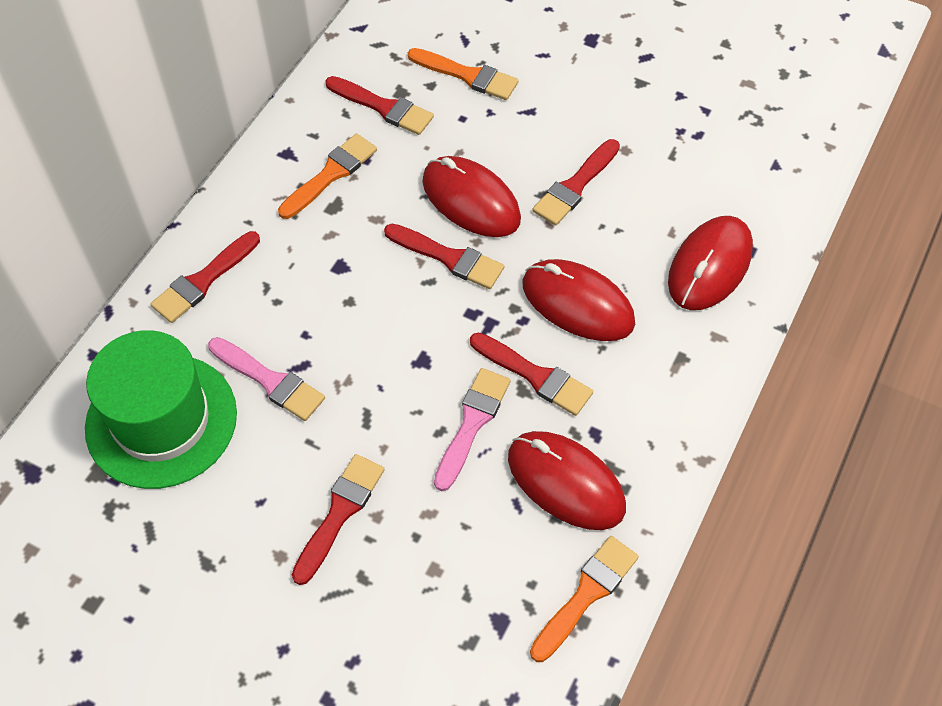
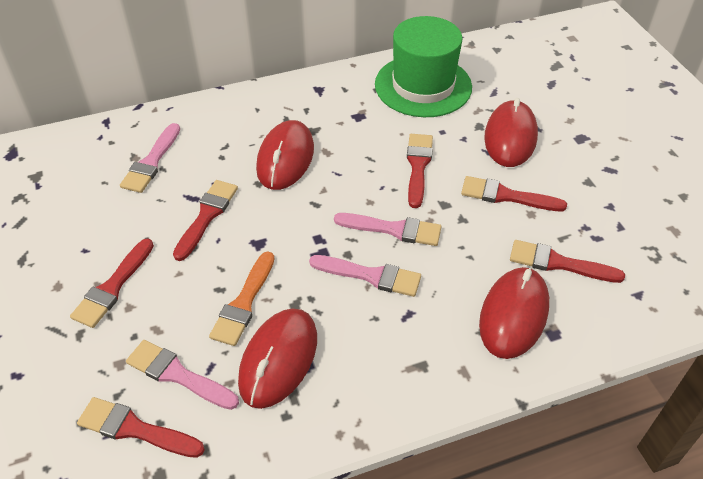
orange brush: 3 -> 1
pink brush: 2 -> 4

